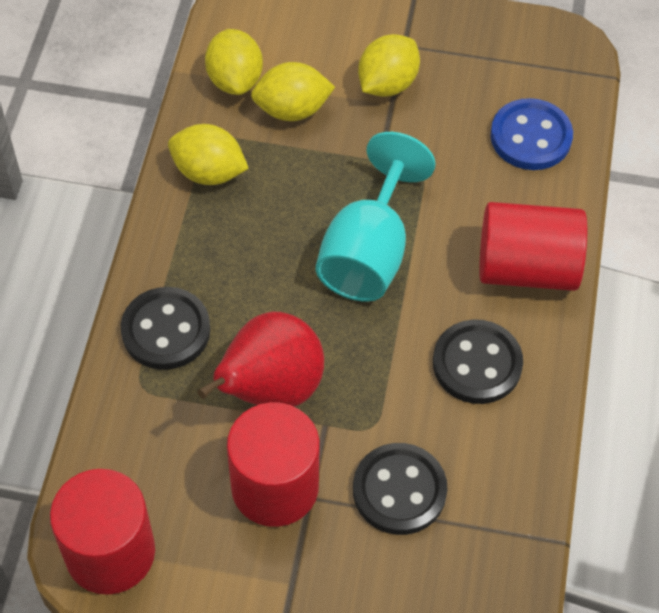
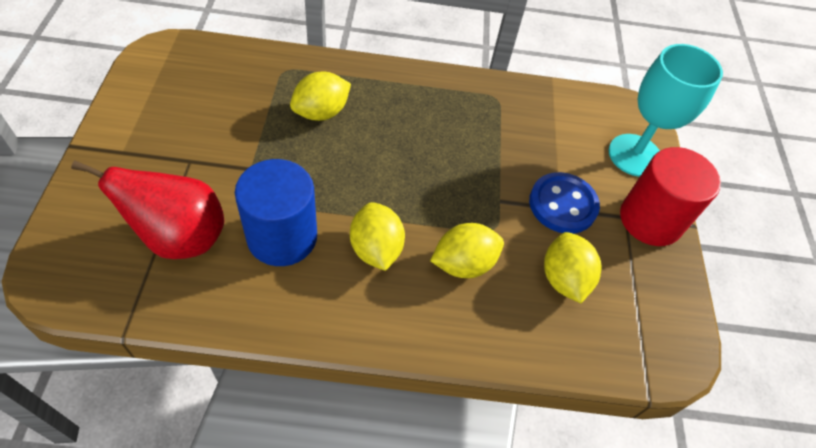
black button: 3 -> 0
blue cylinder: 0 -> 1
red cylinder: 3 -> 1

